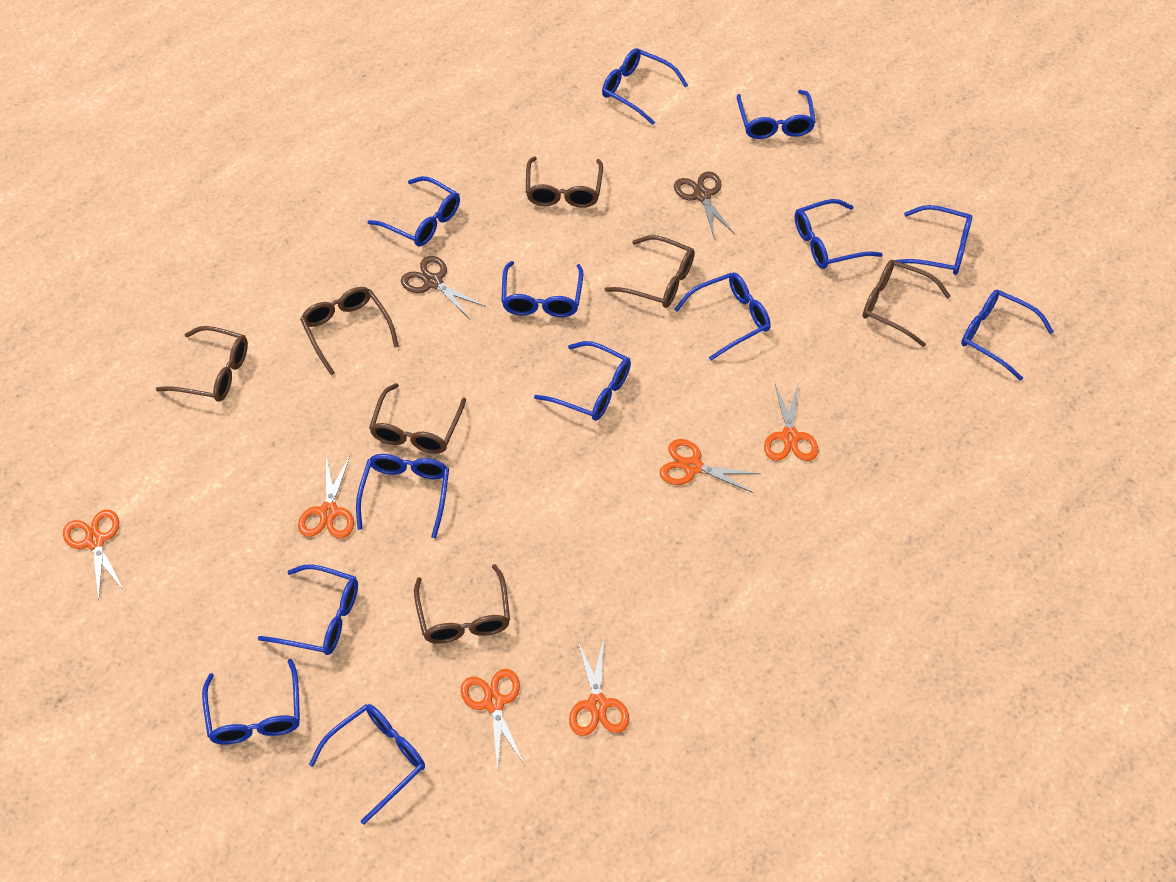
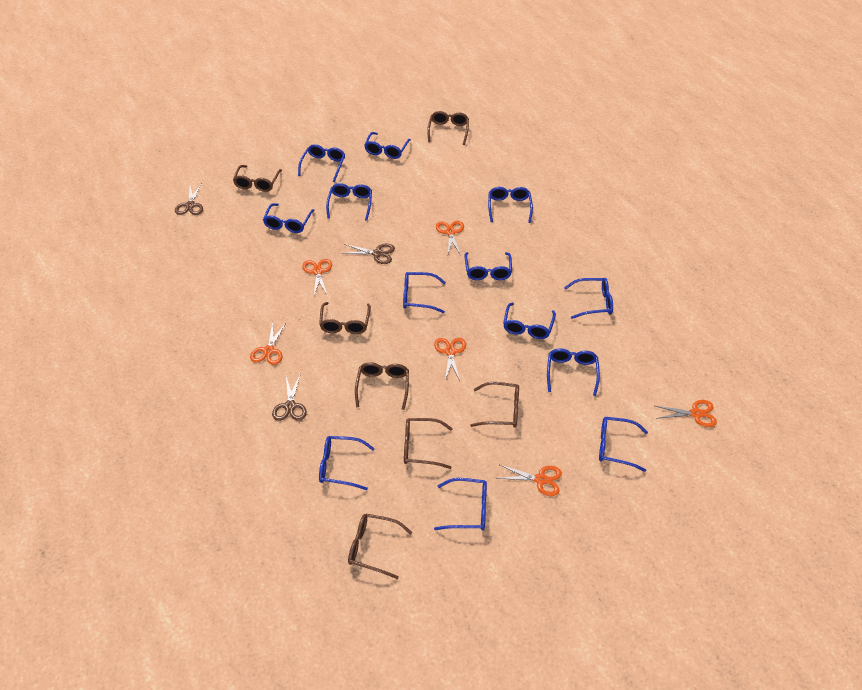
brown scissors: 2 -> 3

